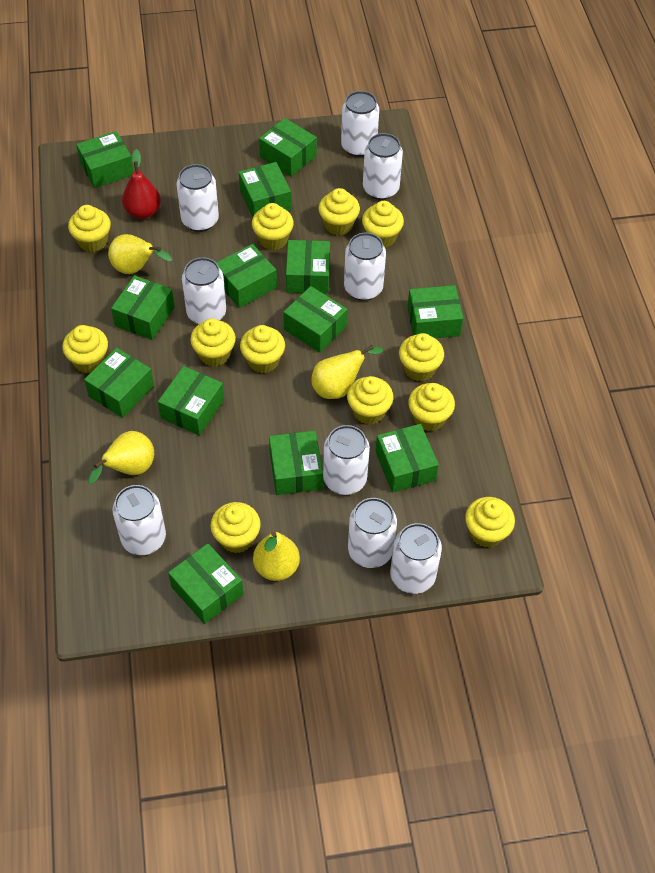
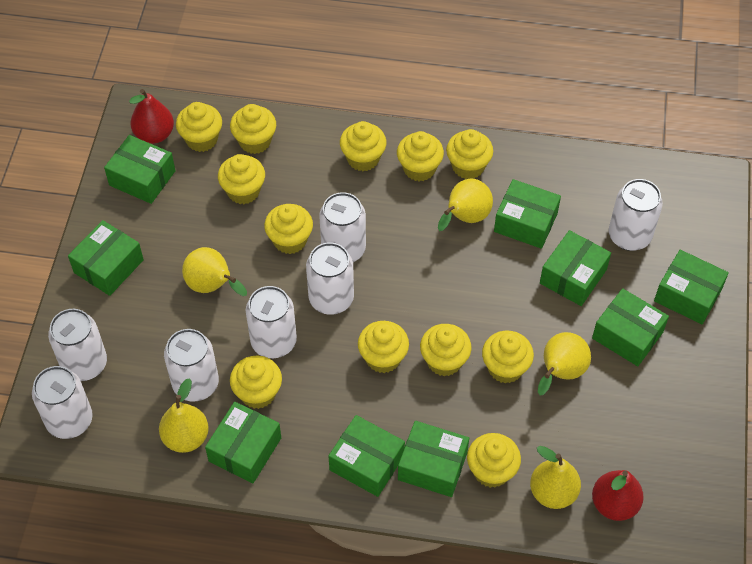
green box: 13 -> 9
red pear: 1 -> 2
white can: 9 -> 7
yellow pear: 4 -> 5

